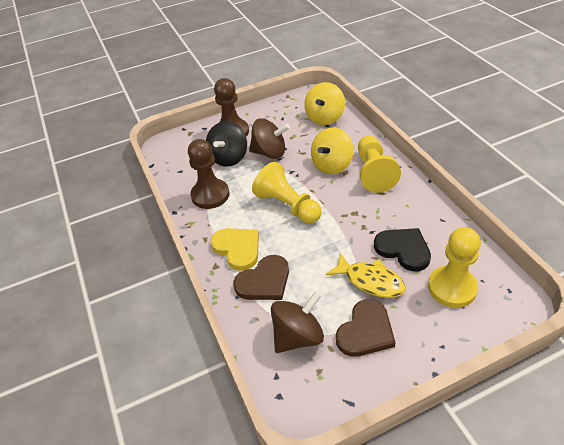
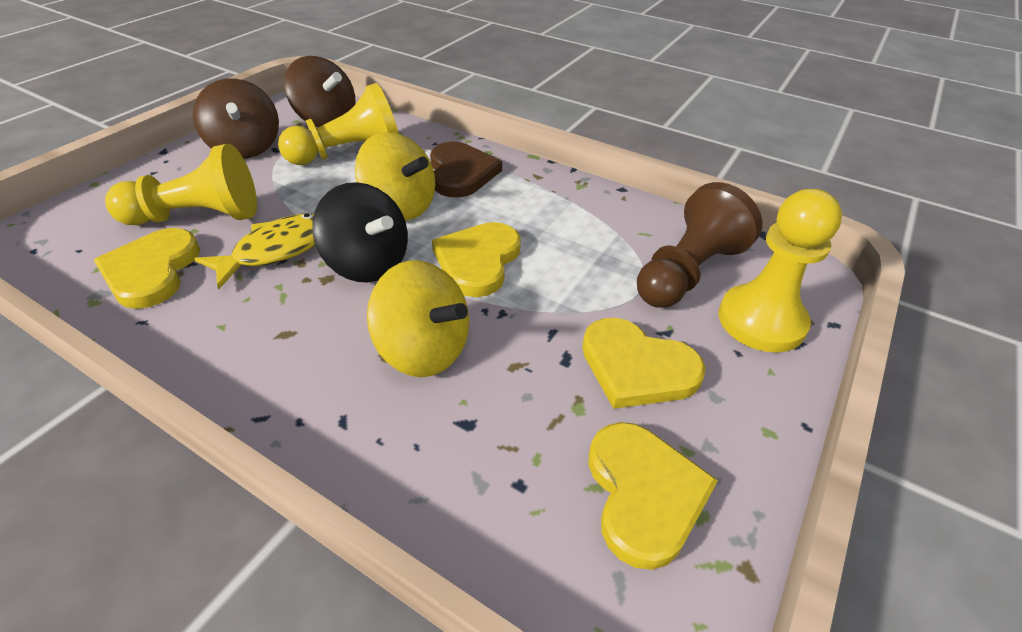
black heart: 1 -> 0
brown heart: 2 -> 1
brown pawn: 2 -> 1
yellow heart: 1 -> 4

